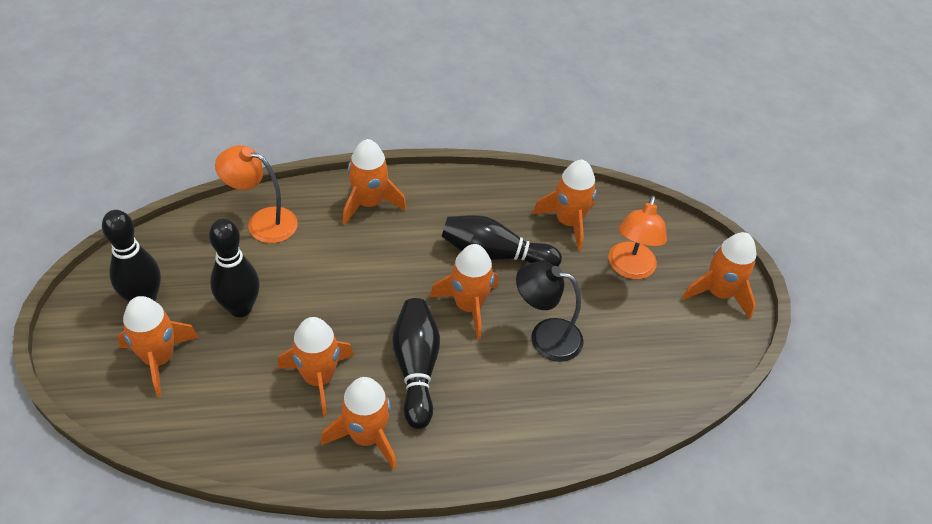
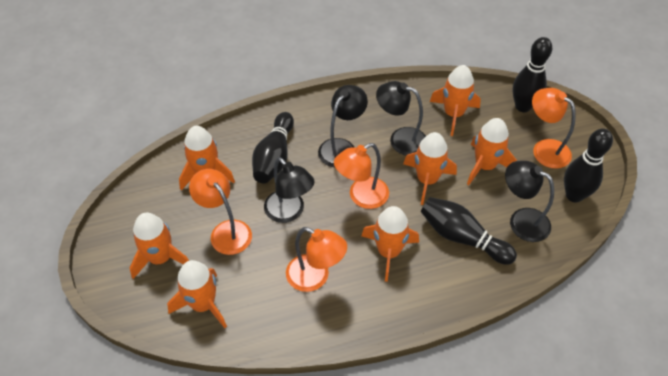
black lamp: 1 -> 4
orange lamp: 2 -> 4

